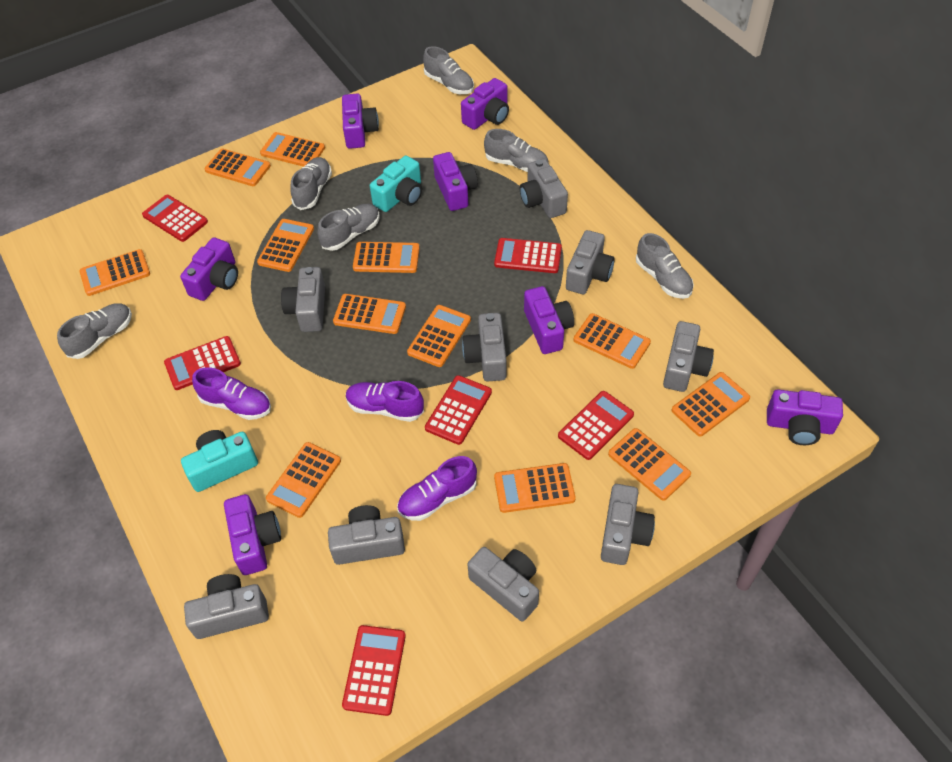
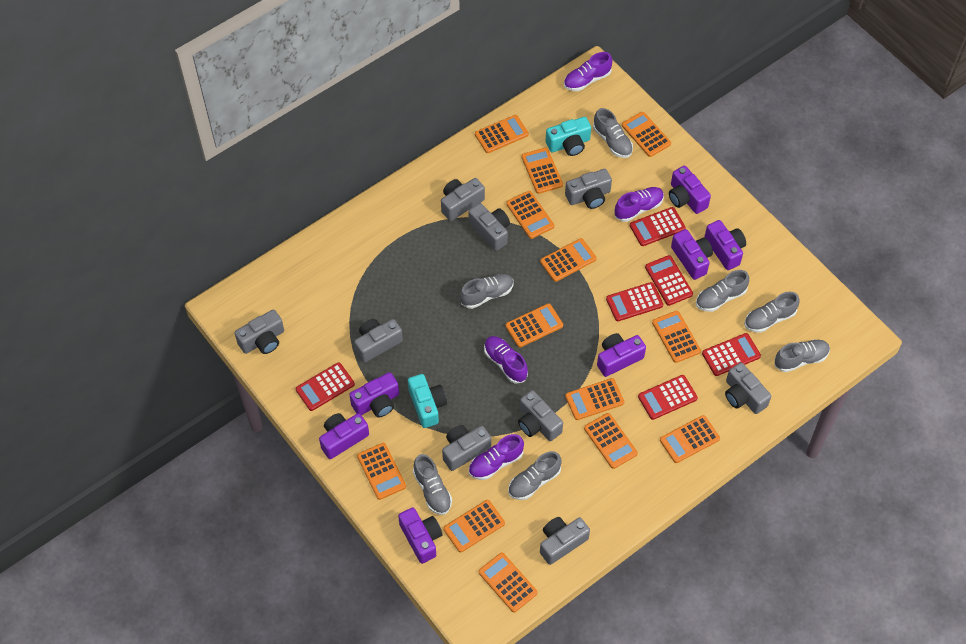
grey shoe: 6 -> 7
orange calculator: 12 -> 13
purple shoe: 3 -> 4

